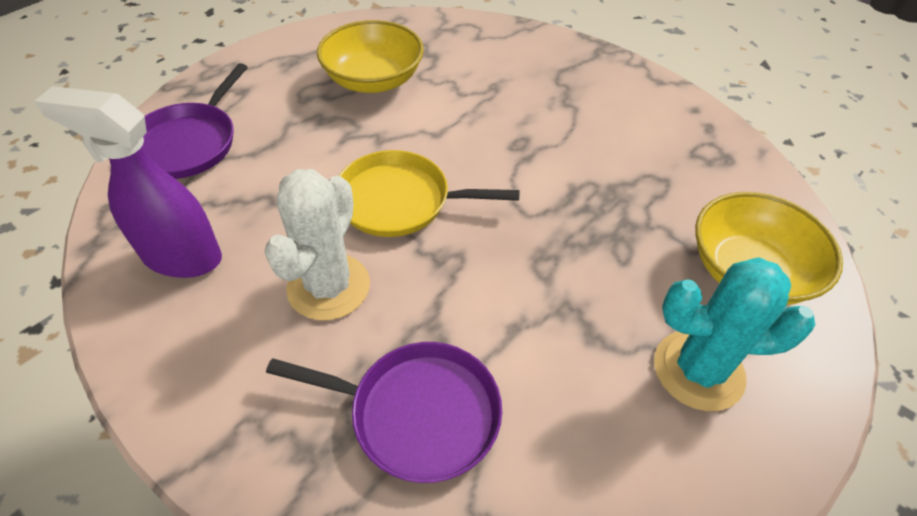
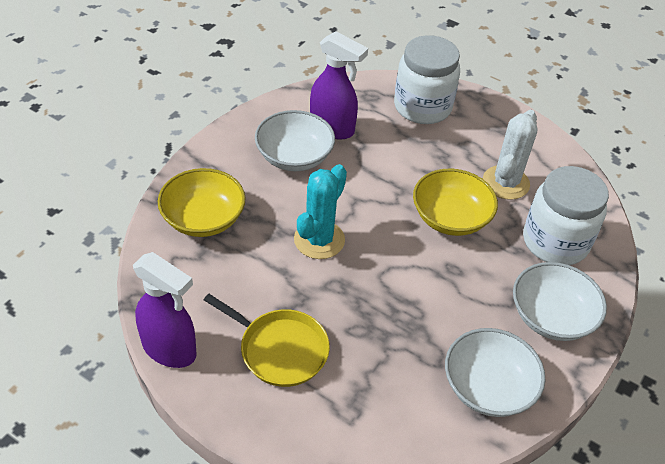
purple pan: 2 -> 0
purple spray bottle: 1 -> 2
white bowl: 0 -> 3
white jar: 0 -> 2

